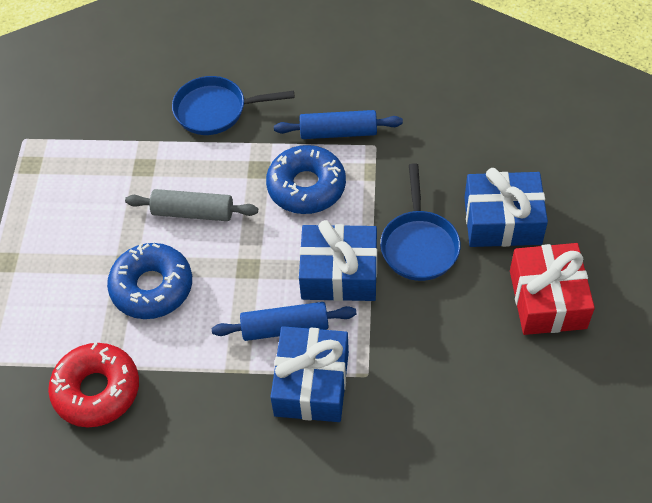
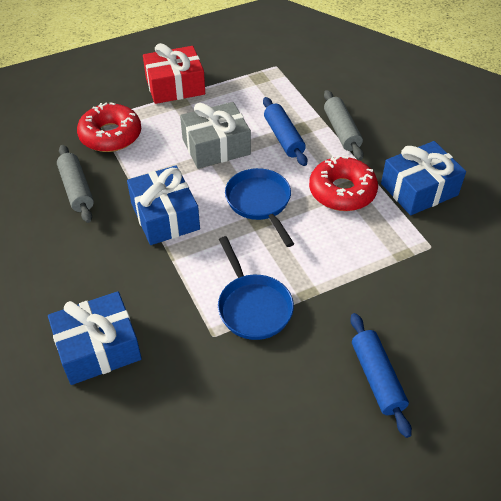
blue donut: 2 -> 0
grey gift: 0 -> 1
grey rolling pin: 1 -> 2
red donut: 1 -> 2

